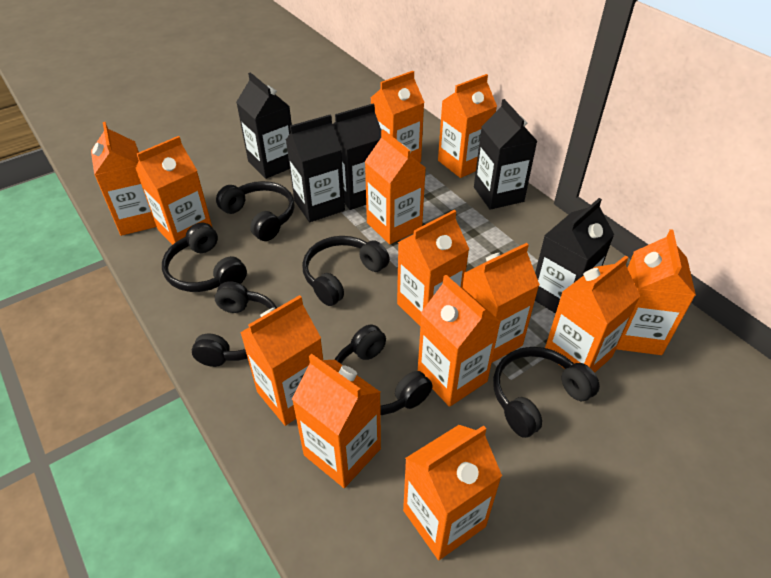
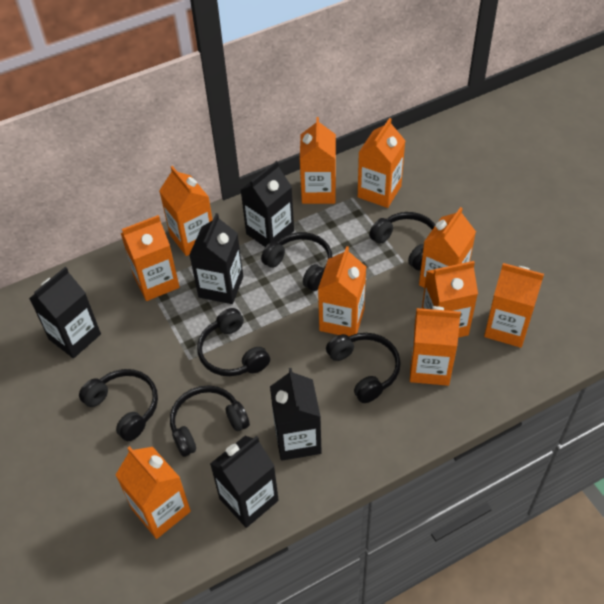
orange carton: 13 -> 10

